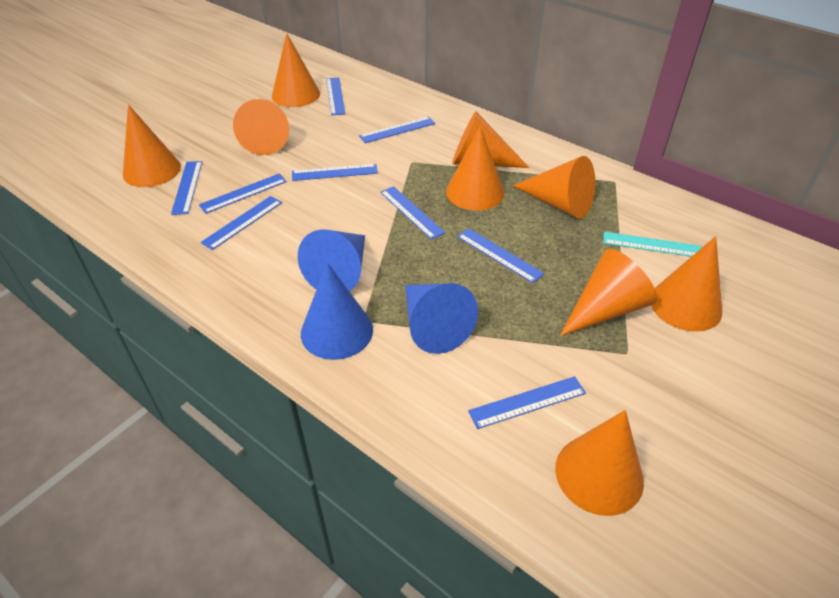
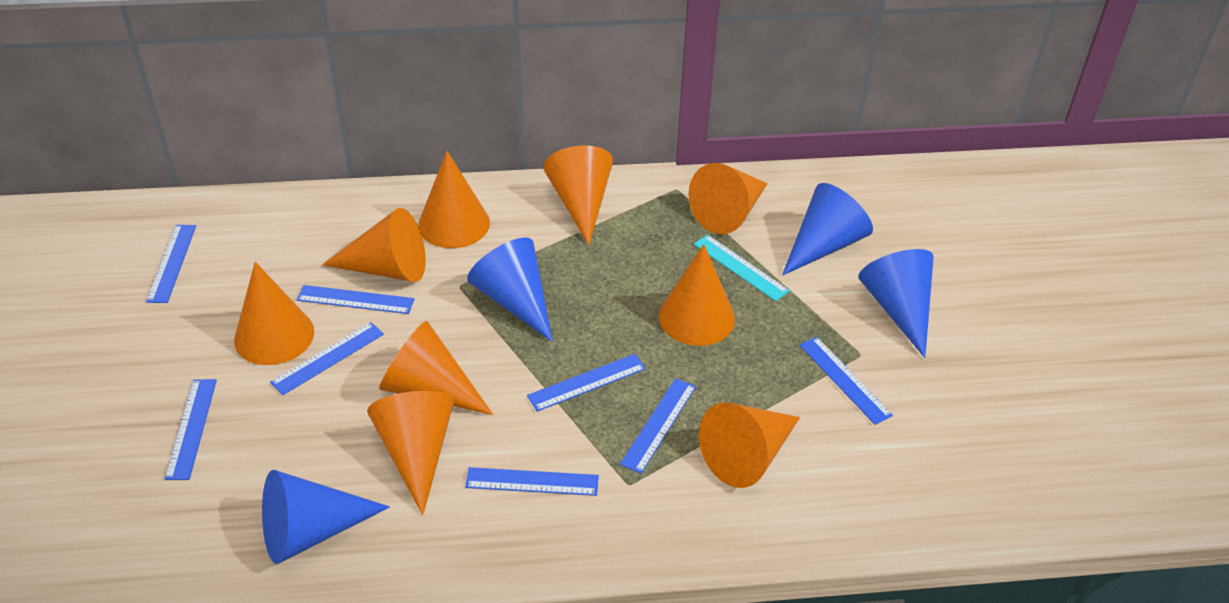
blue cone: 3 -> 4
blue ruler: 9 -> 8

